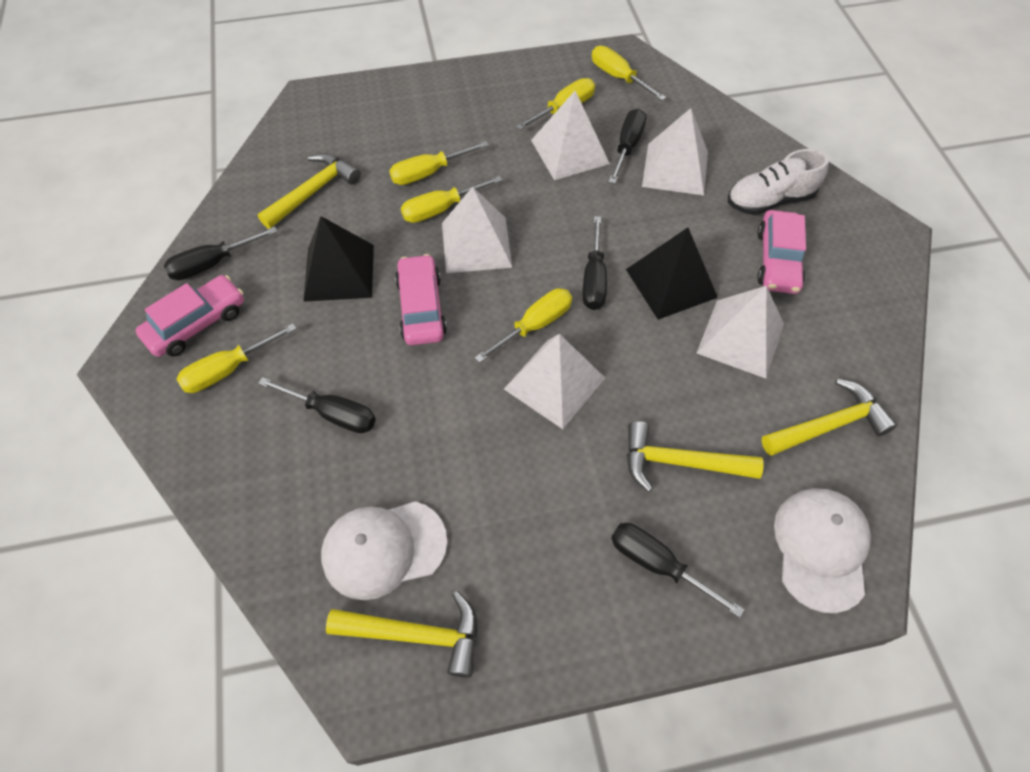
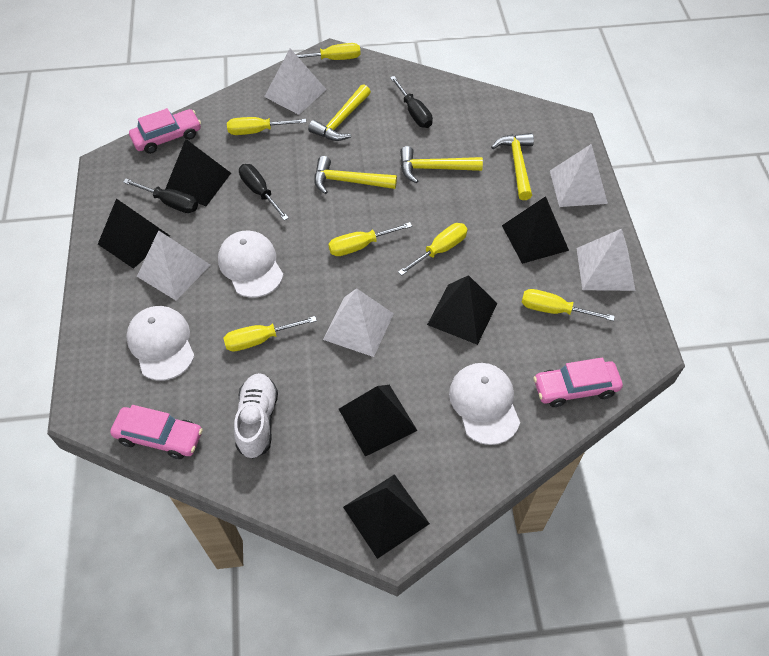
black pyramid: 2 -> 6
black screwdriver: 5 -> 3
white cap: 2 -> 3

